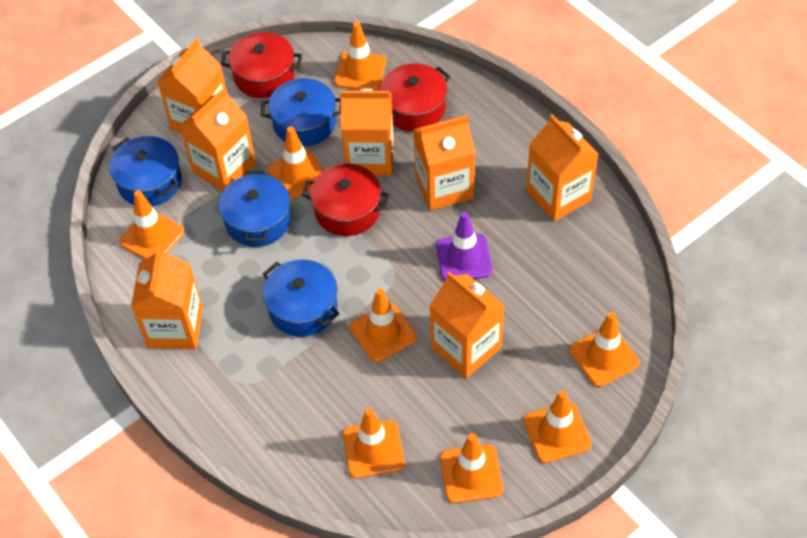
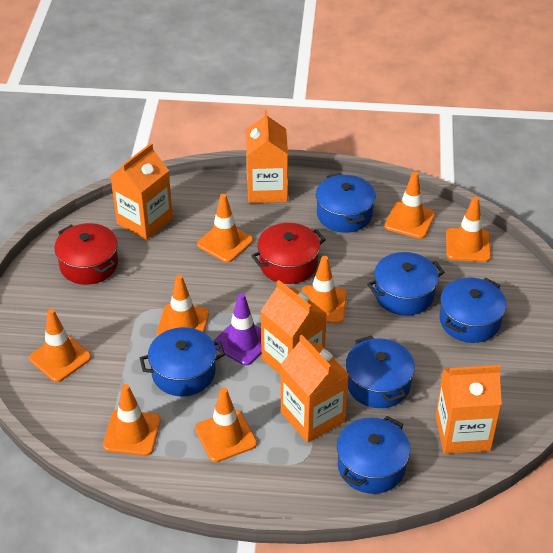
blue pot: 4 -> 6
orange carton: 7 -> 5
red pot: 3 -> 2

